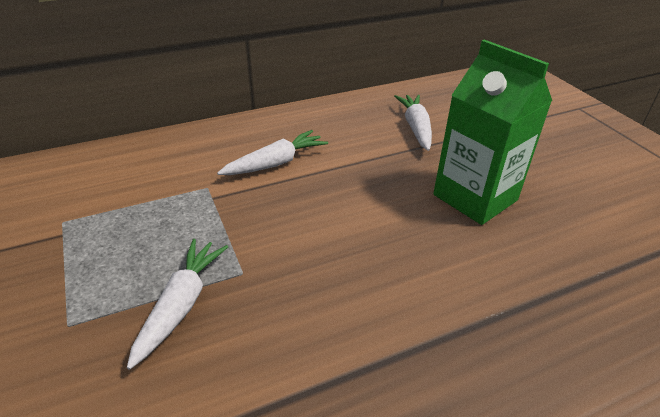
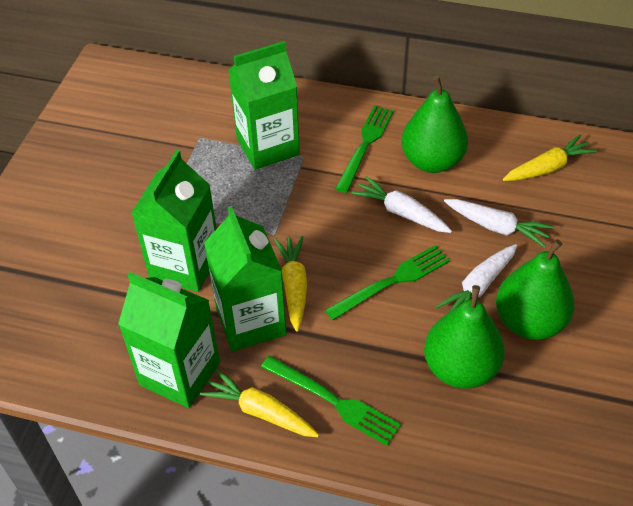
green carton: 1 -> 4
green fork: 0 -> 3
green pear: 0 -> 3
yellow carrot: 0 -> 3

